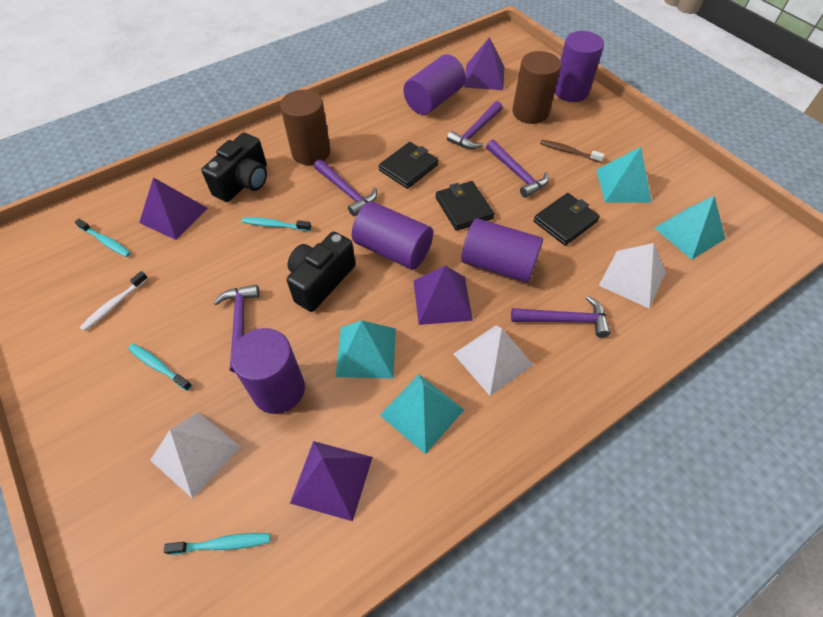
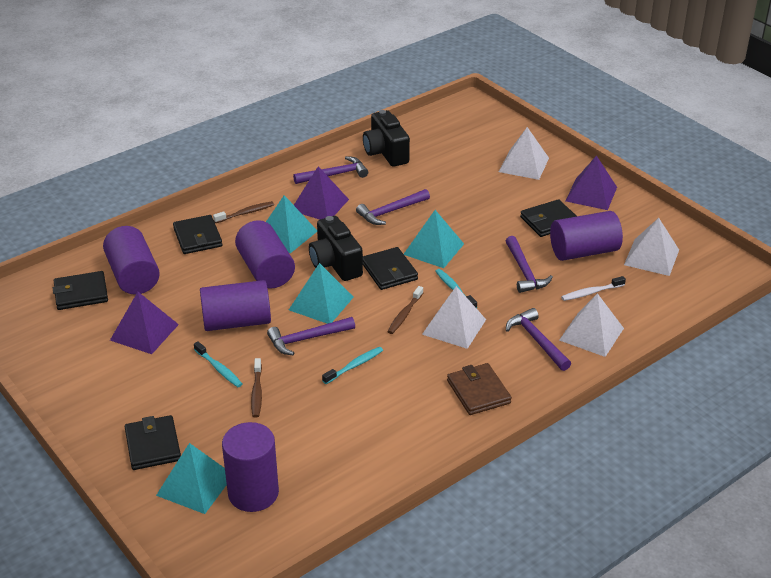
black wallet: 3 -> 5
brown cylinder: 2 -> 0
brown toothbrush: 1 -> 3
brown wallet: 0 -> 1
purple pyramid: 4 -> 3
turquoise toothbrush: 4 -> 3
white pyramid: 3 -> 4

